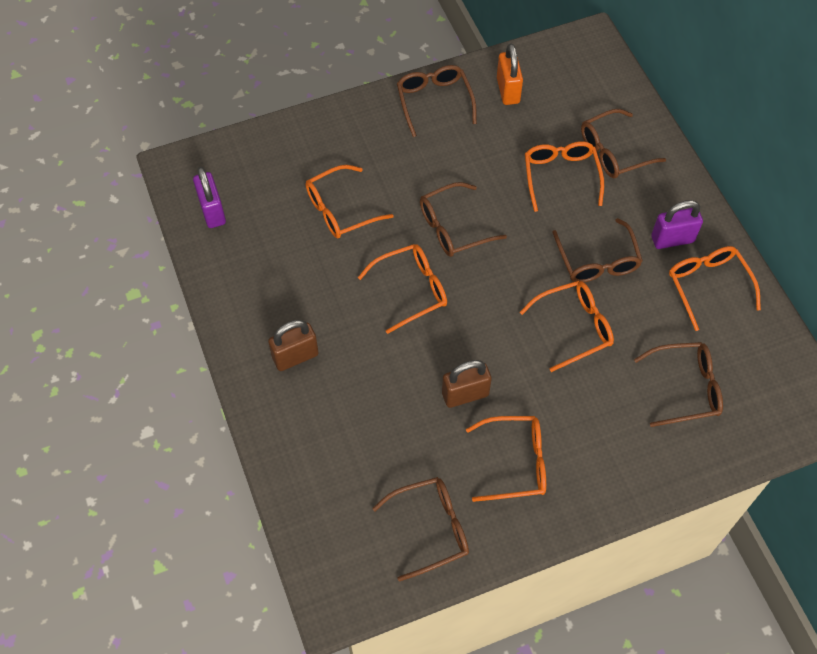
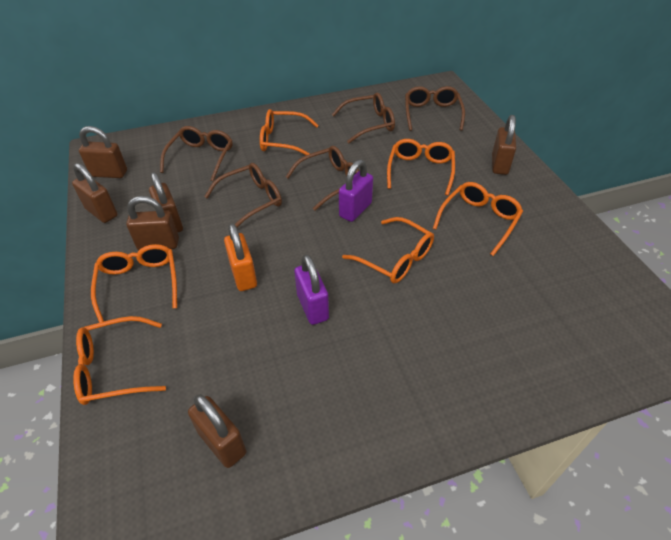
brown glasses: 6 -> 5
brown padlock: 2 -> 6

